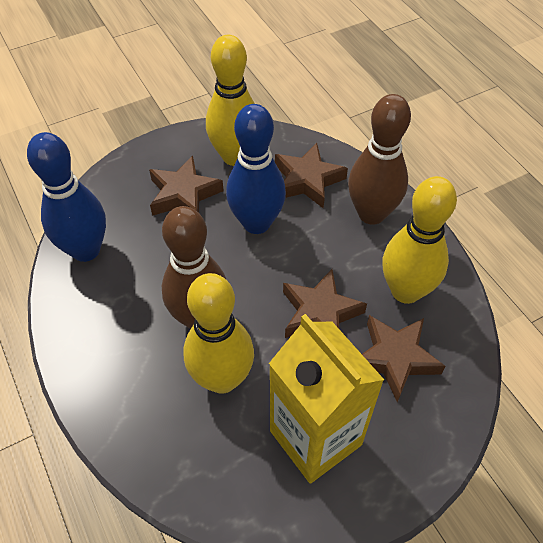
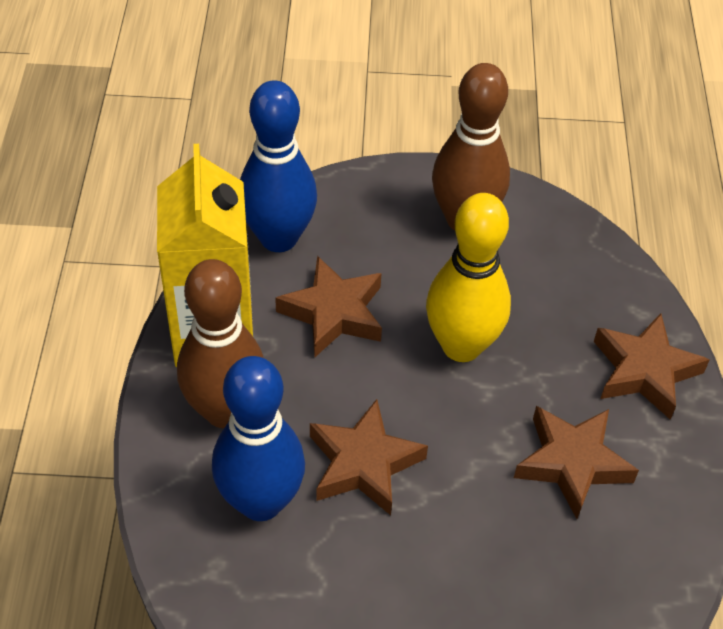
yellow bowling pin: 3 -> 1

